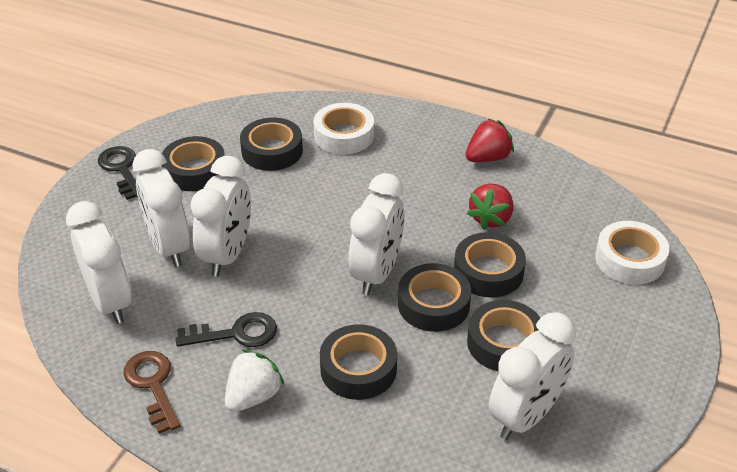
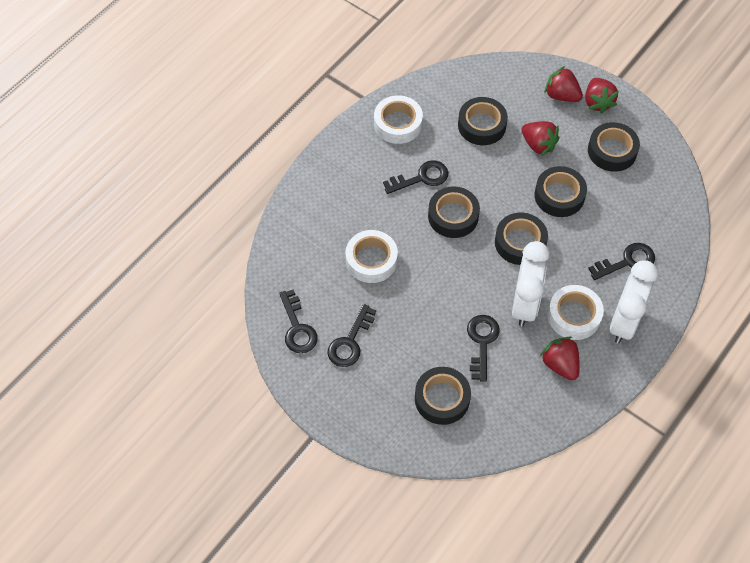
black key: 2 -> 5
brown key: 1 -> 0
red strawberry: 2 -> 4
white clock: 5 -> 2
white strawberry: 1 -> 0
white tape: 2 -> 3

